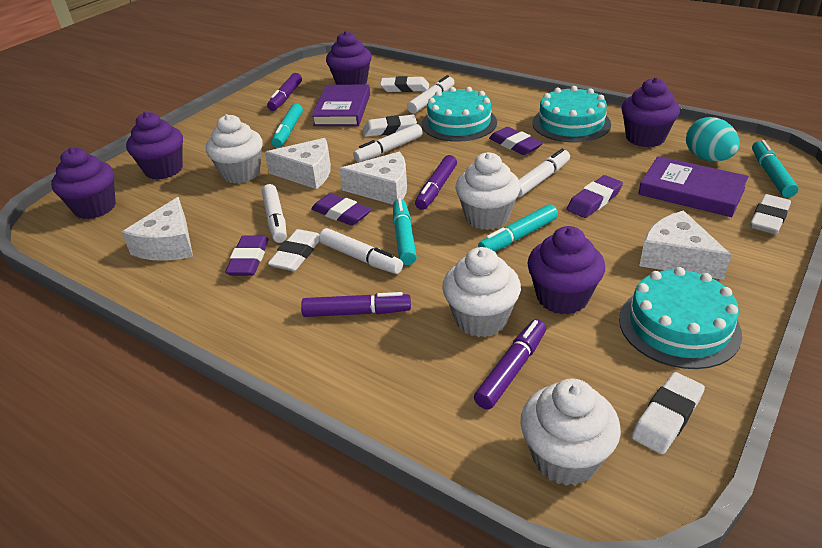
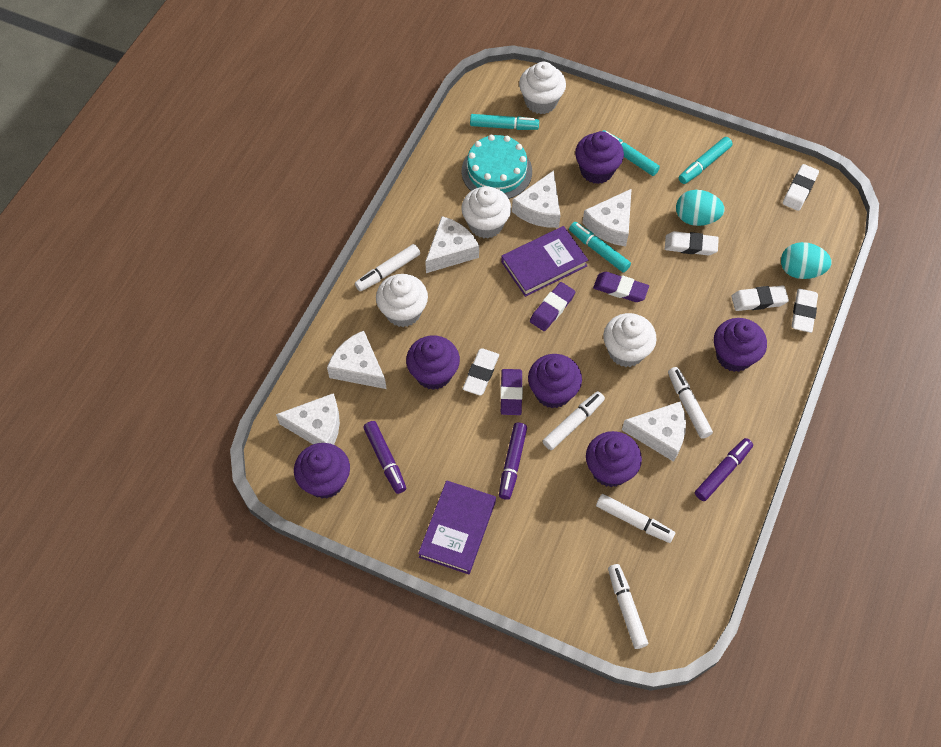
purple cupcake: 5 -> 6
purple eraser: 4 -> 3
purple marker: 4 -> 3
turquoise cake: 3 -> 1
turquoise egg: 1 -> 2
white cheese: 4 -> 6

